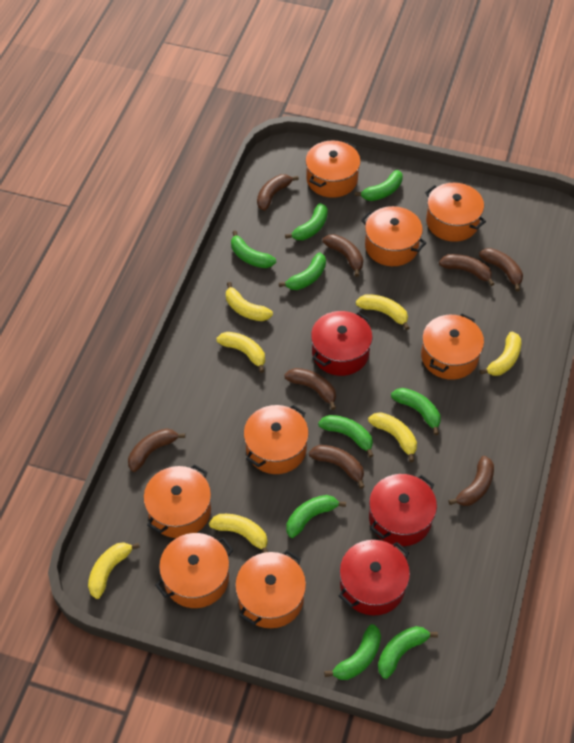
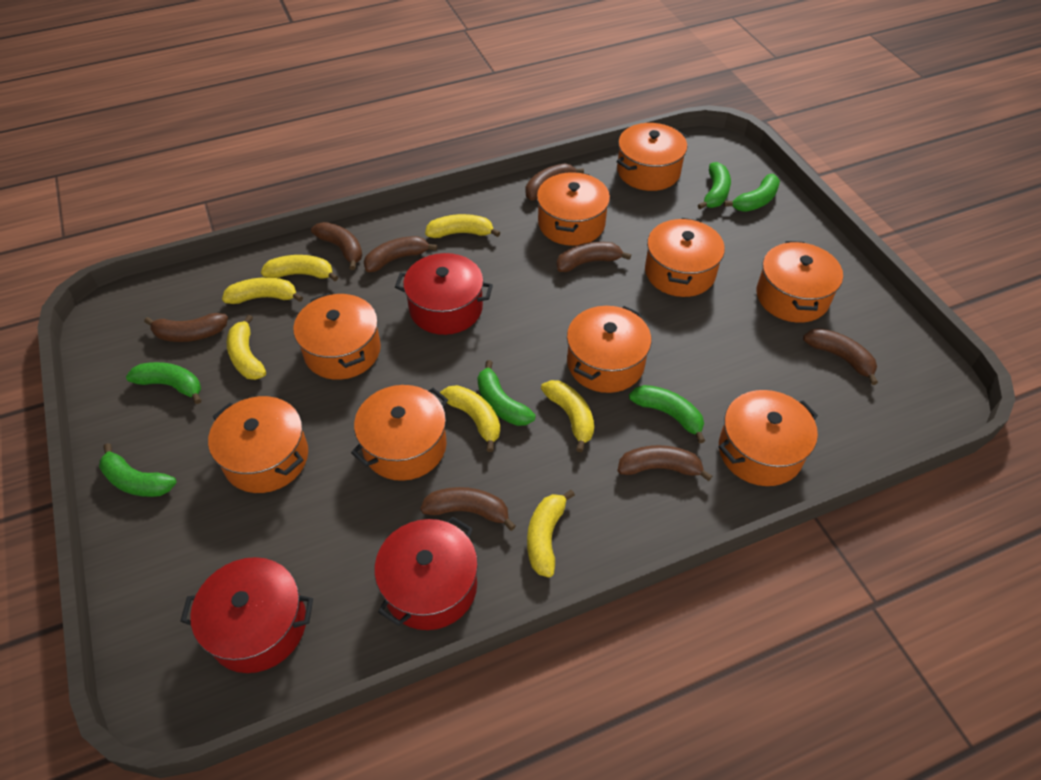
green banana: 9 -> 6
orange pot: 8 -> 9

